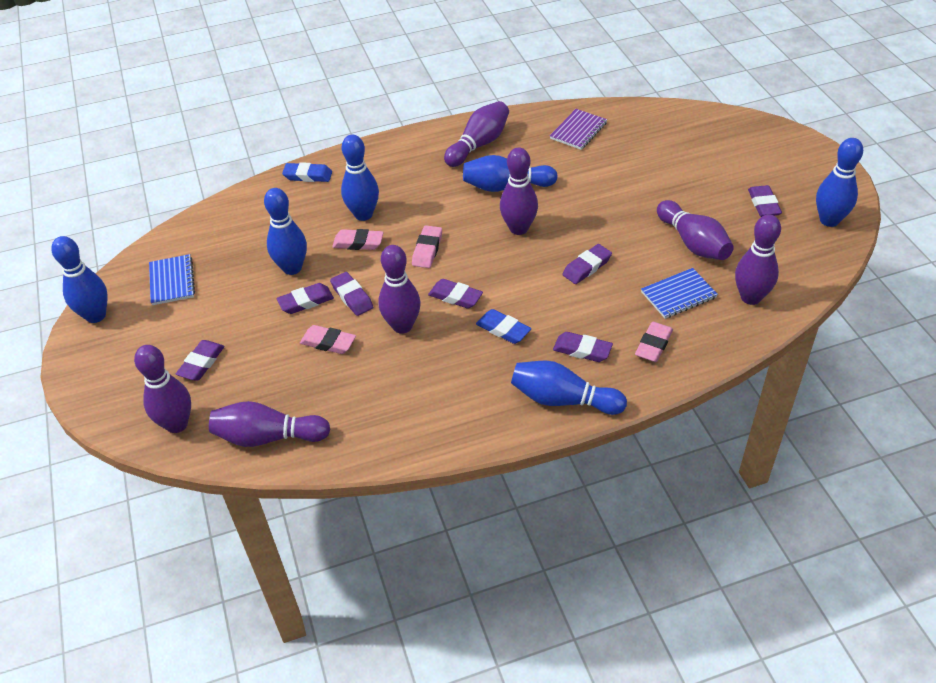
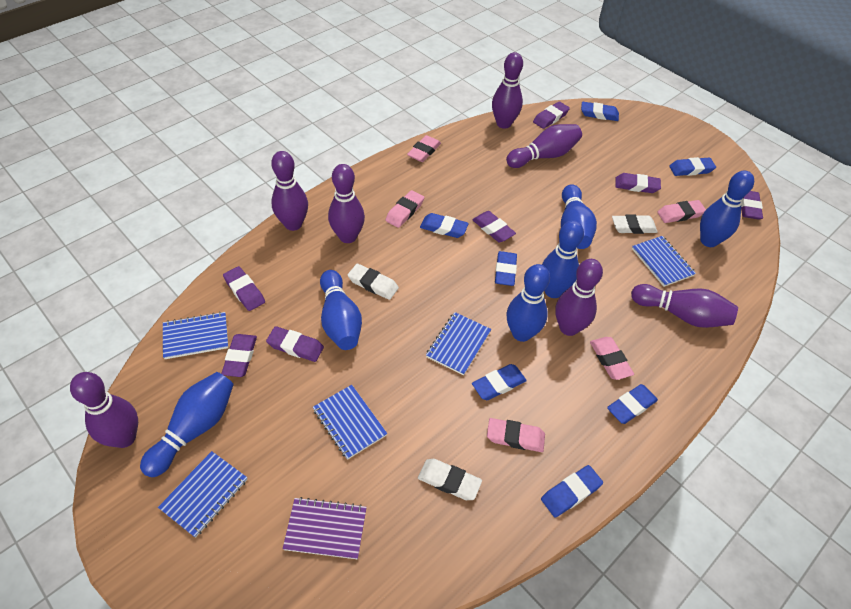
blue eraser: 2 -> 7
blue notebook: 2 -> 5
pink eraser: 4 -> 5
white eraser: 0 -> 3

